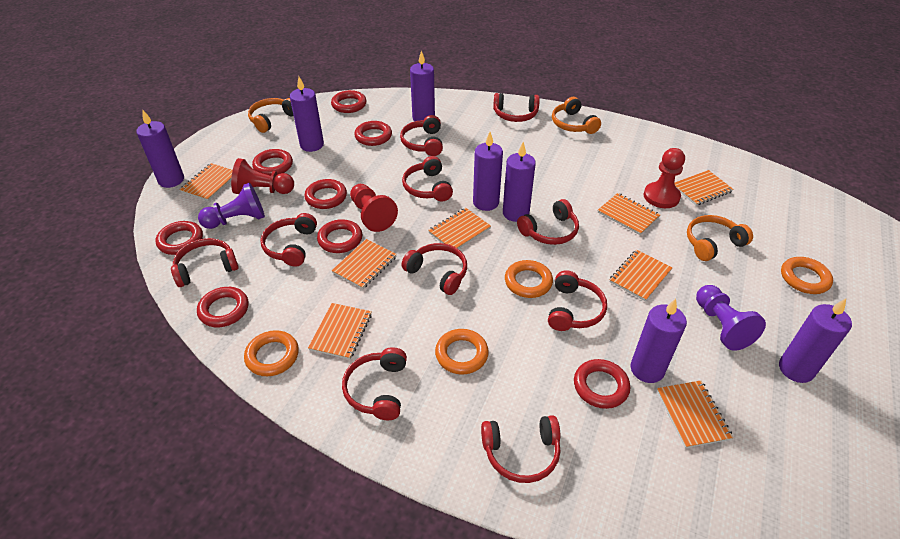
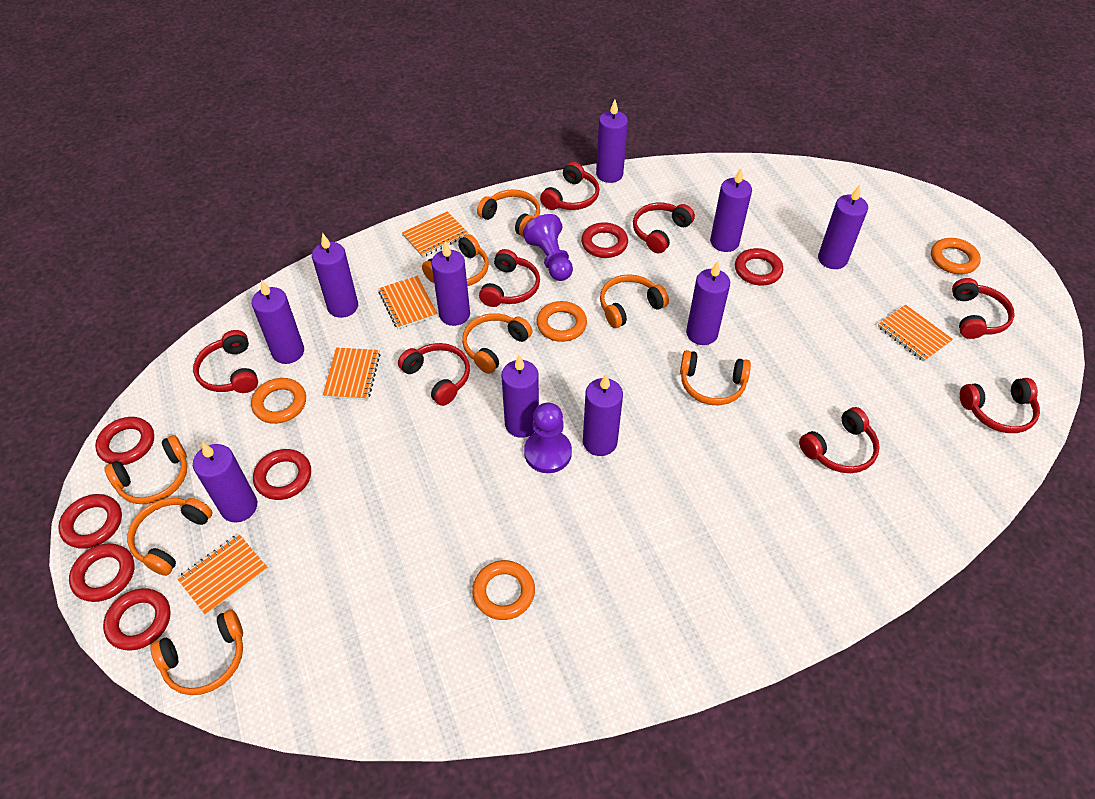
orange headphones: 3 -> 8
orange notebook: 8 -> 5
purple candle: 7 -> 10
red headphones: 10 -> 8
red pawn: 3 -> 0
red ring: 8 -> 7

